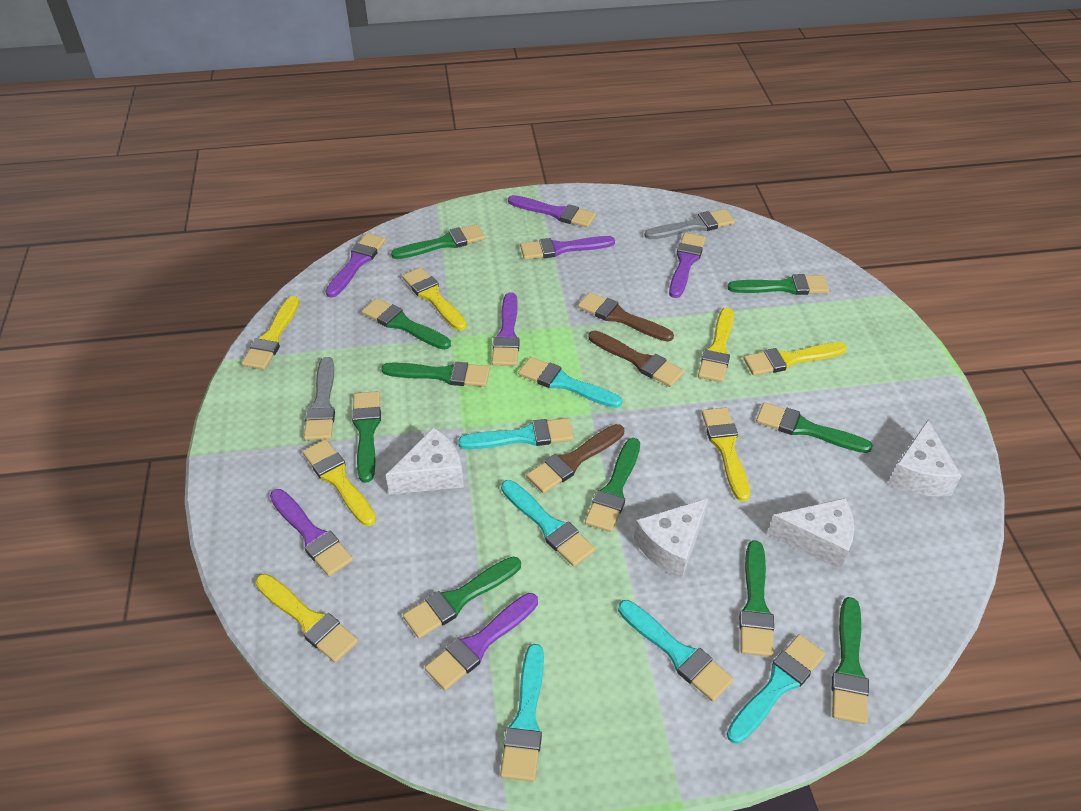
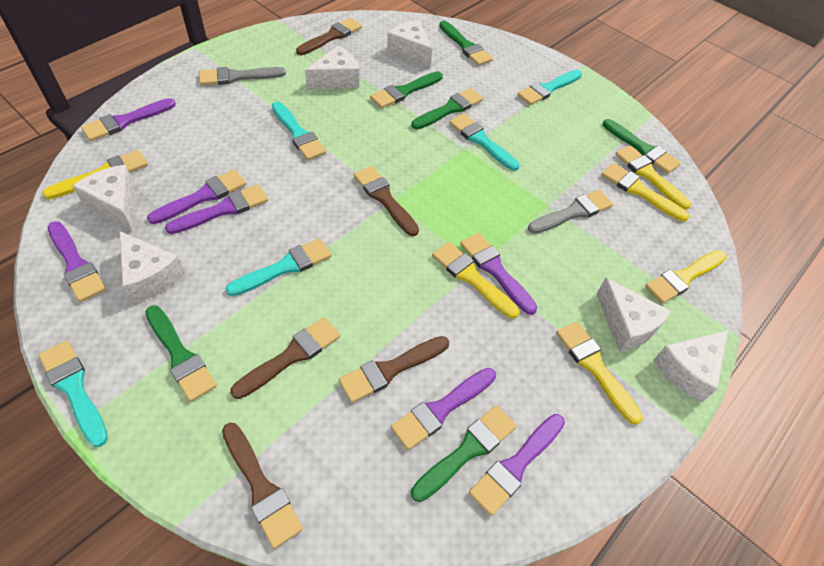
brown brush: 3 -> 5
green brush: 10 -> 6
turquoise brush: 6 -> 5
white cheese: 4 -> 6
yellow brush: 7 -> 6

